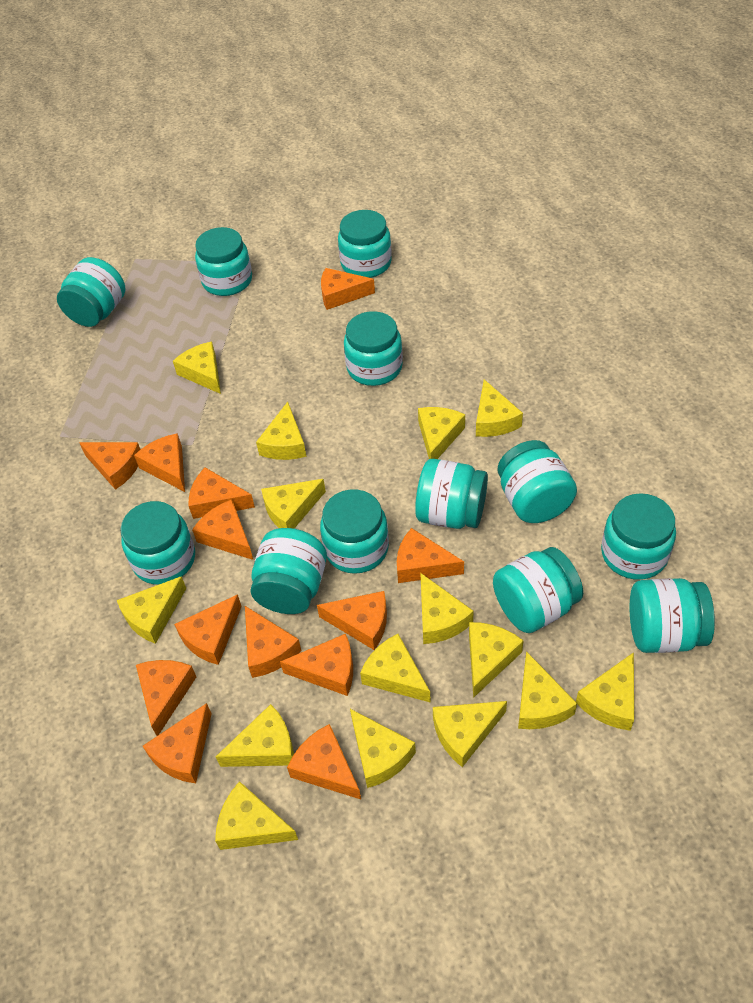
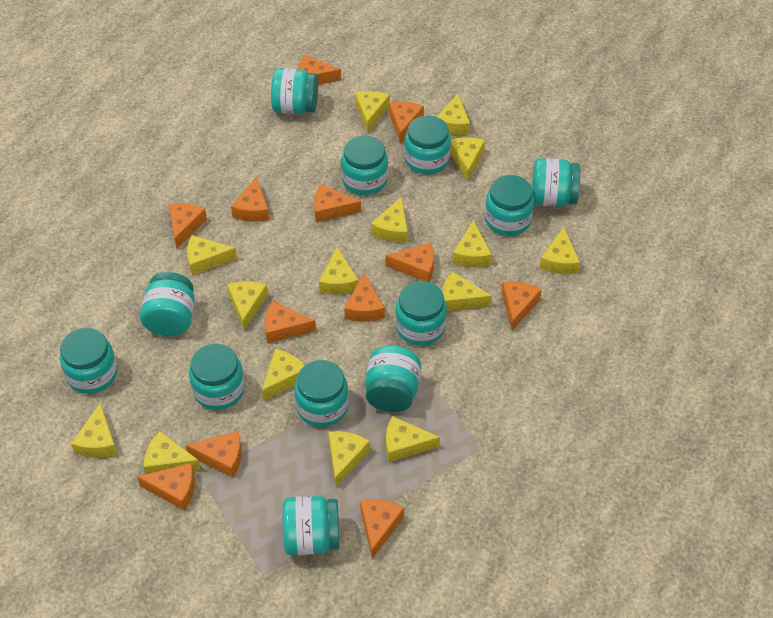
orange cheese: 13 -> 12

